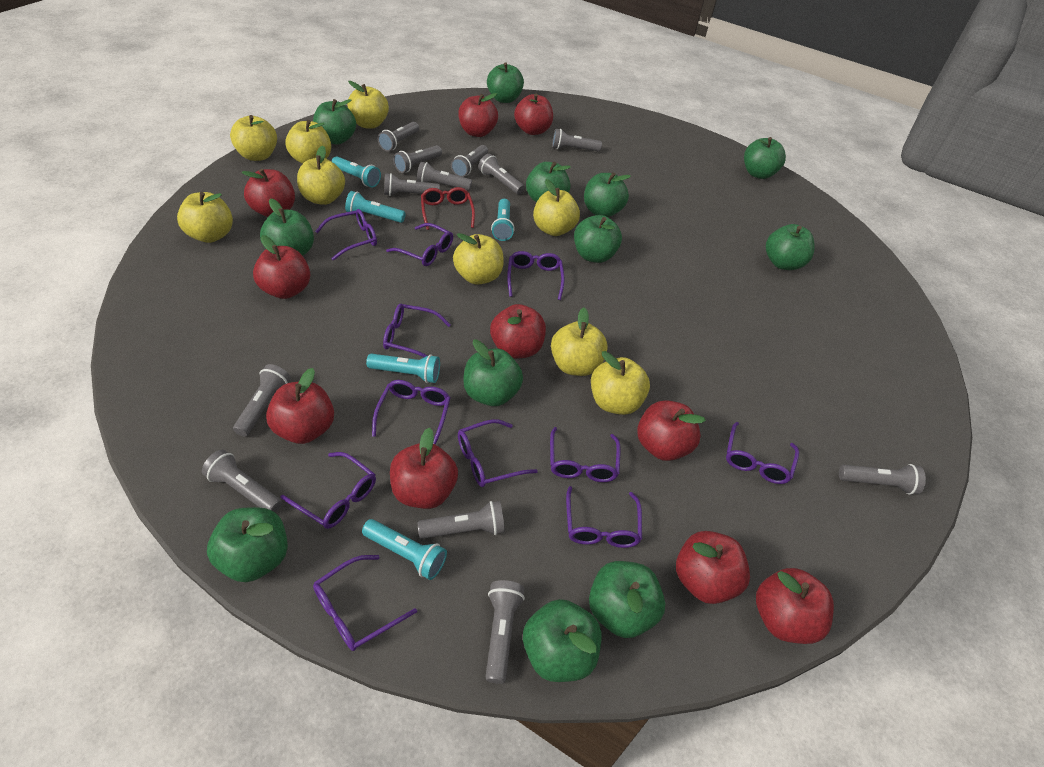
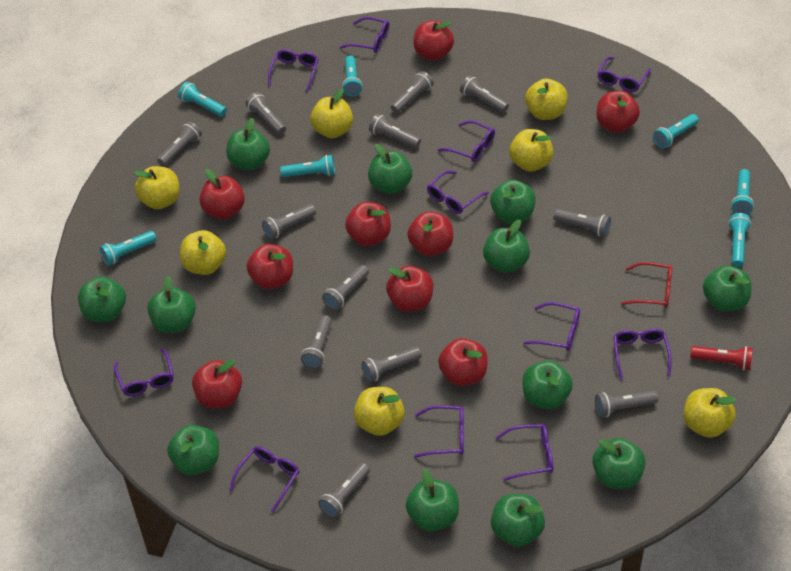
red apple: 10 -> 9
red flashlight: 0 -> 1
turquoise flashlight: 5 -> 7
yellow apple: 9 -> 7

